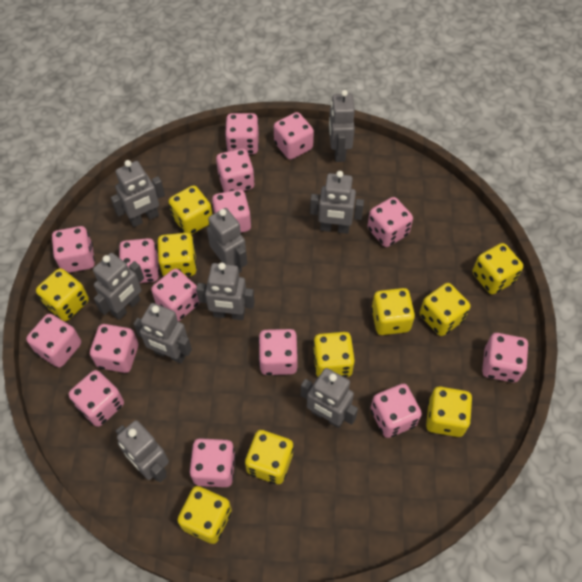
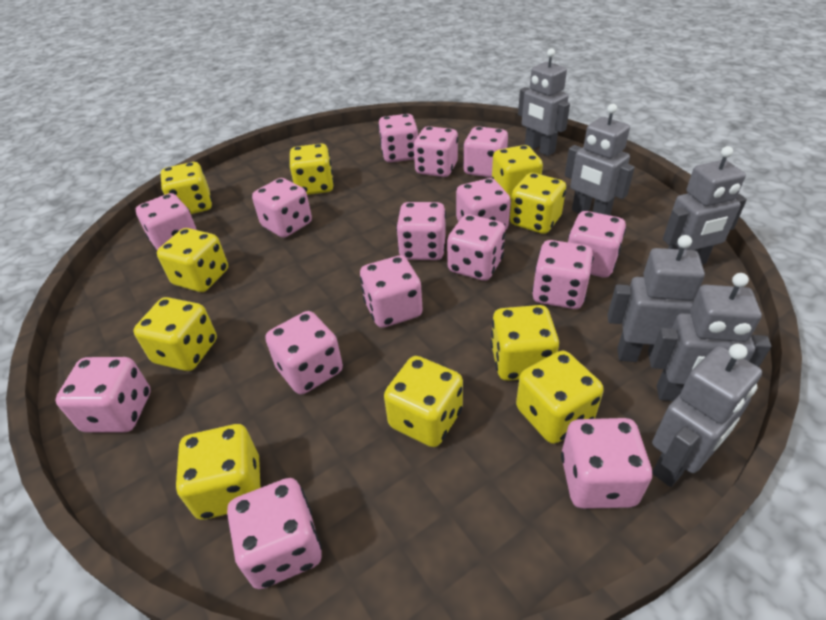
grey robot: 9 -> 6

